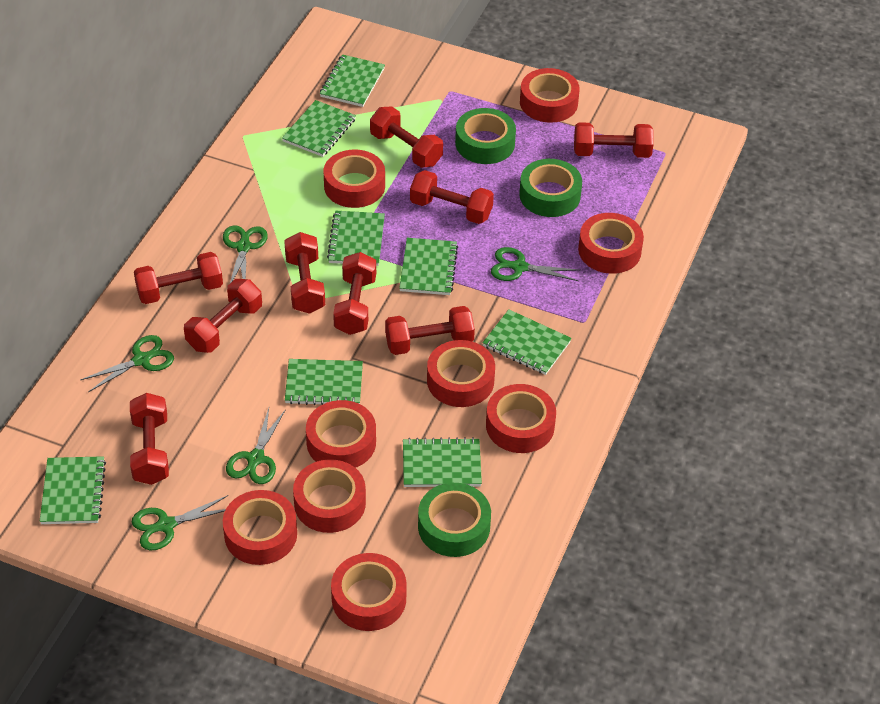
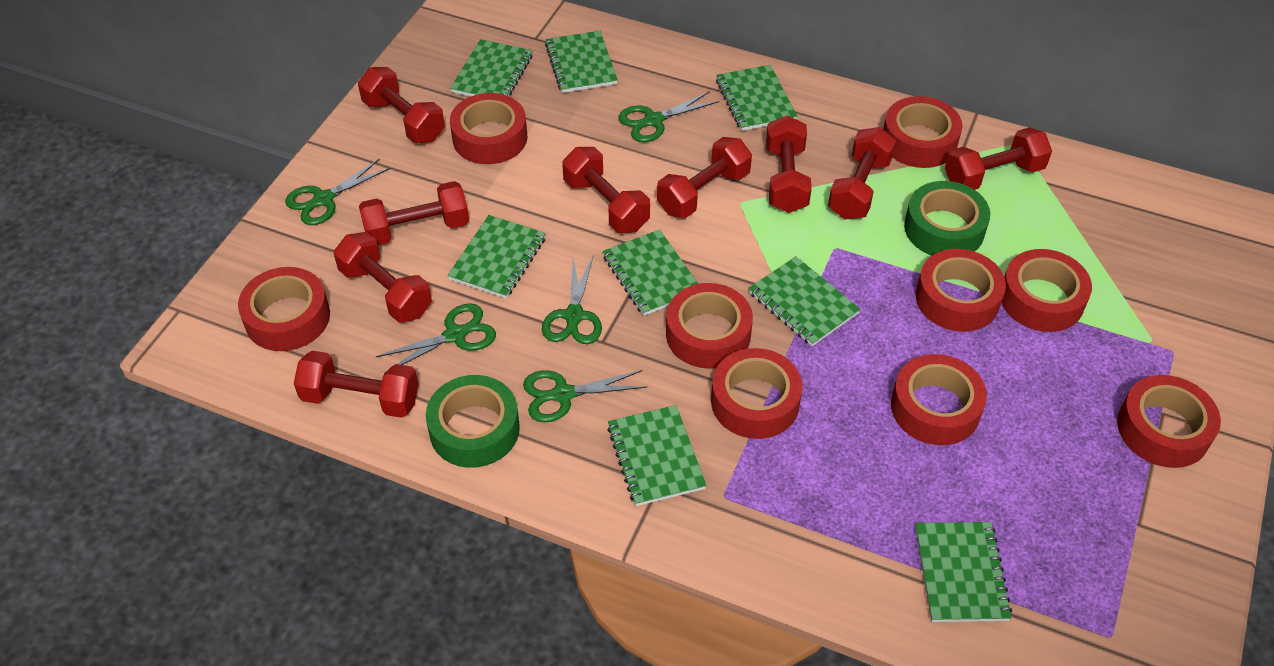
green tape: 3 -> 2

